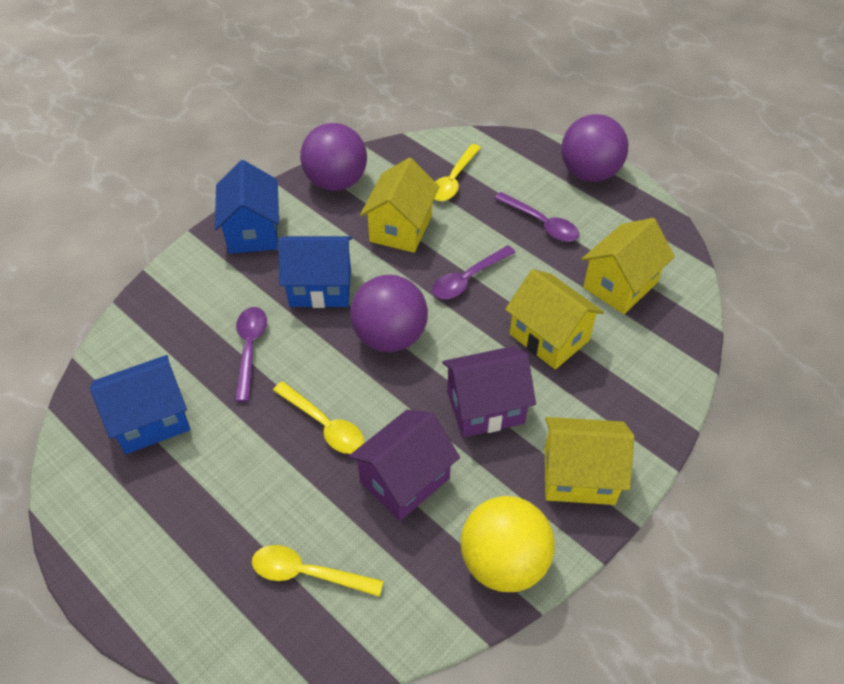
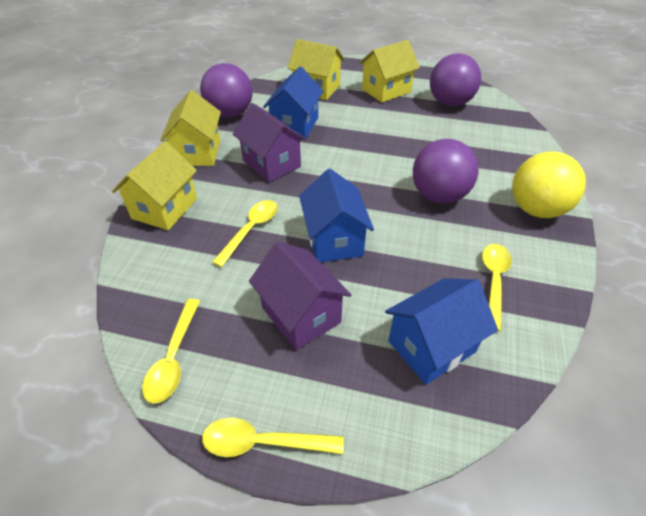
purple spoon: 3 -> 0
yellow spoon: 3 -> 4

